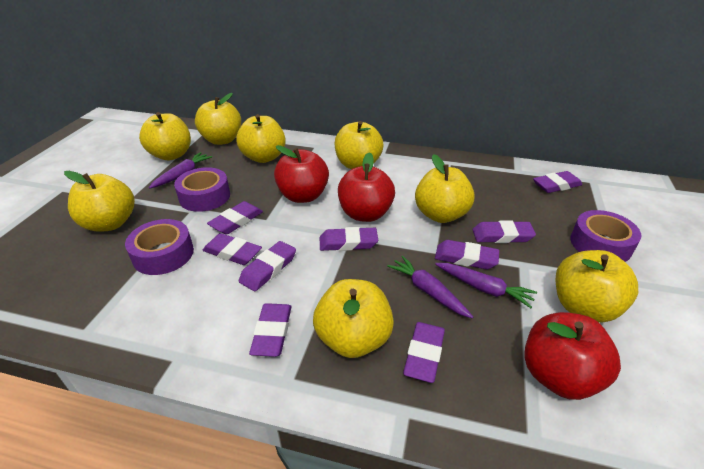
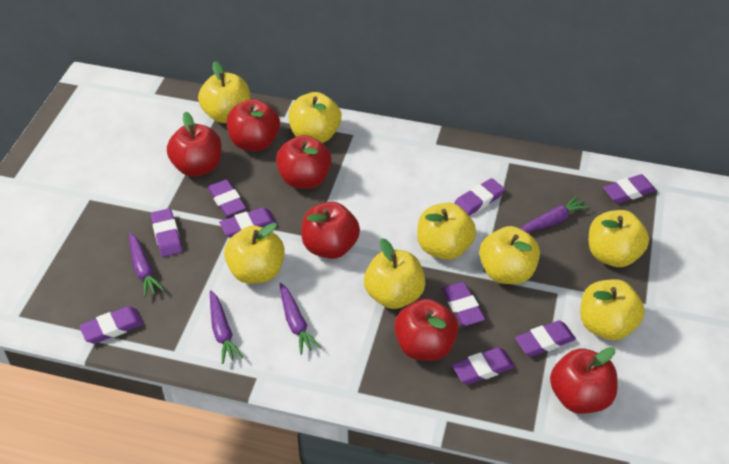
purple carrot: 3 -> 4
purple tape: 3 -> 0
red apple: 3 -> 6

